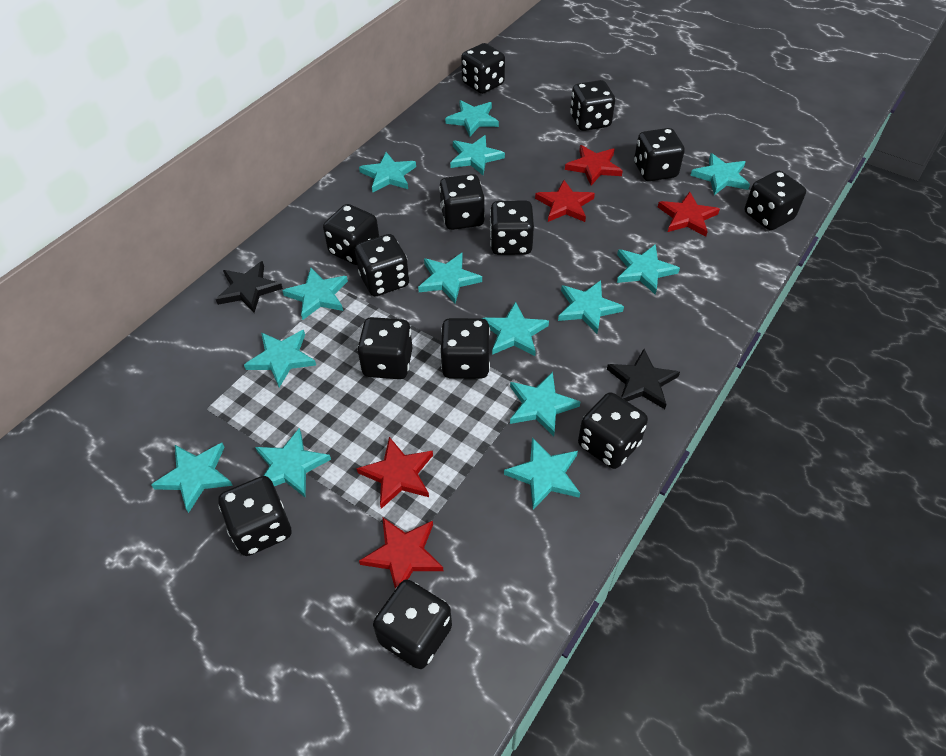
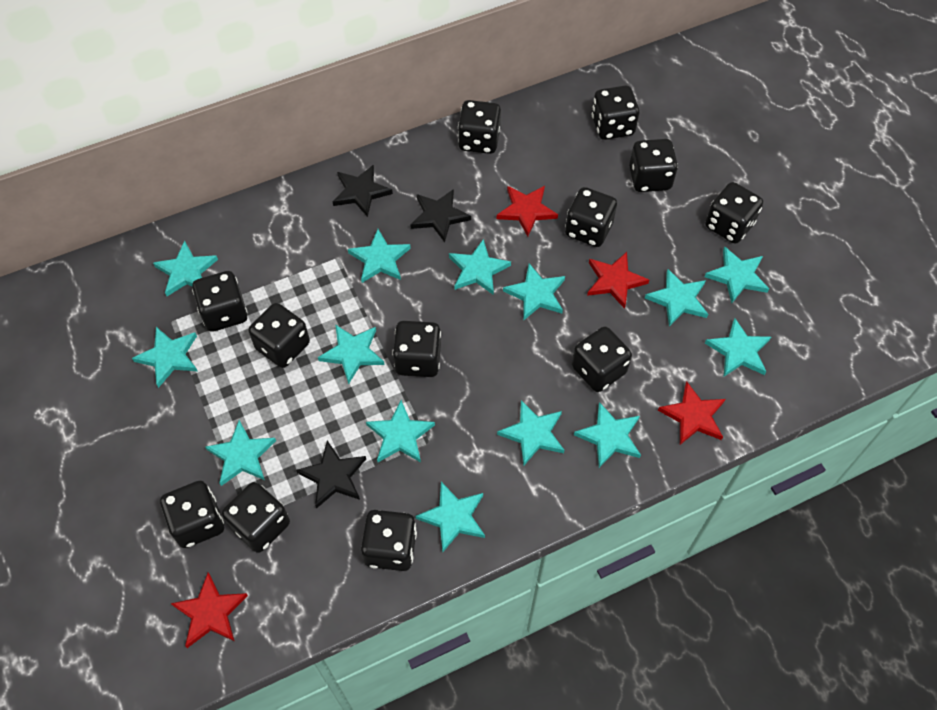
black dice: 13 -> 12
black star: 2 -> 3
red star: 5 -> 4

